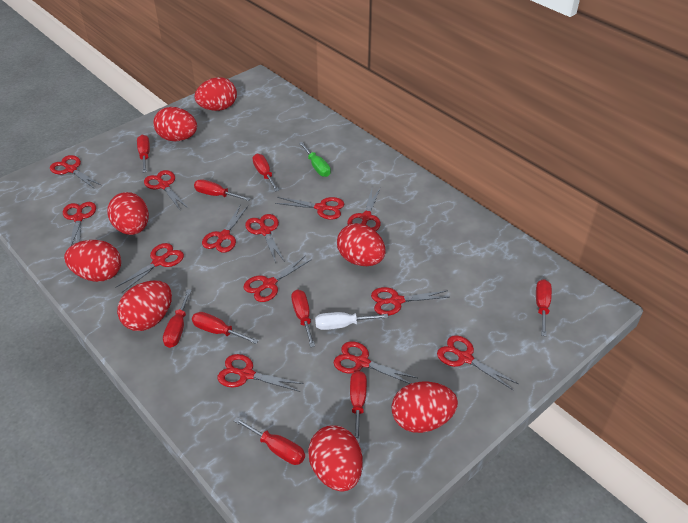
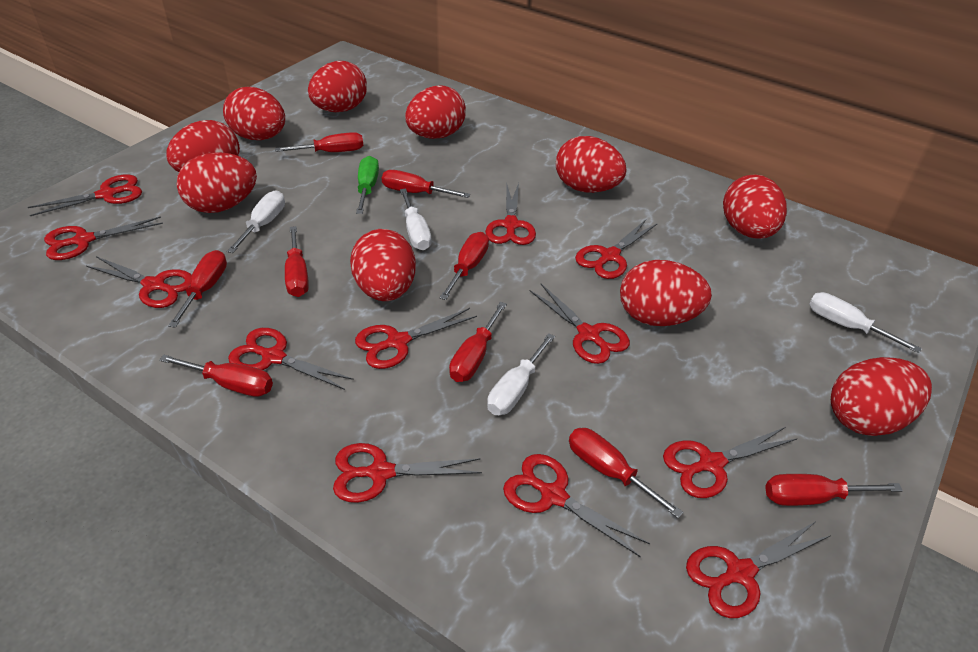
red egg: 8 -> 10
red scissors: 13 -> 12
white screwdriver: 1 -> 4

